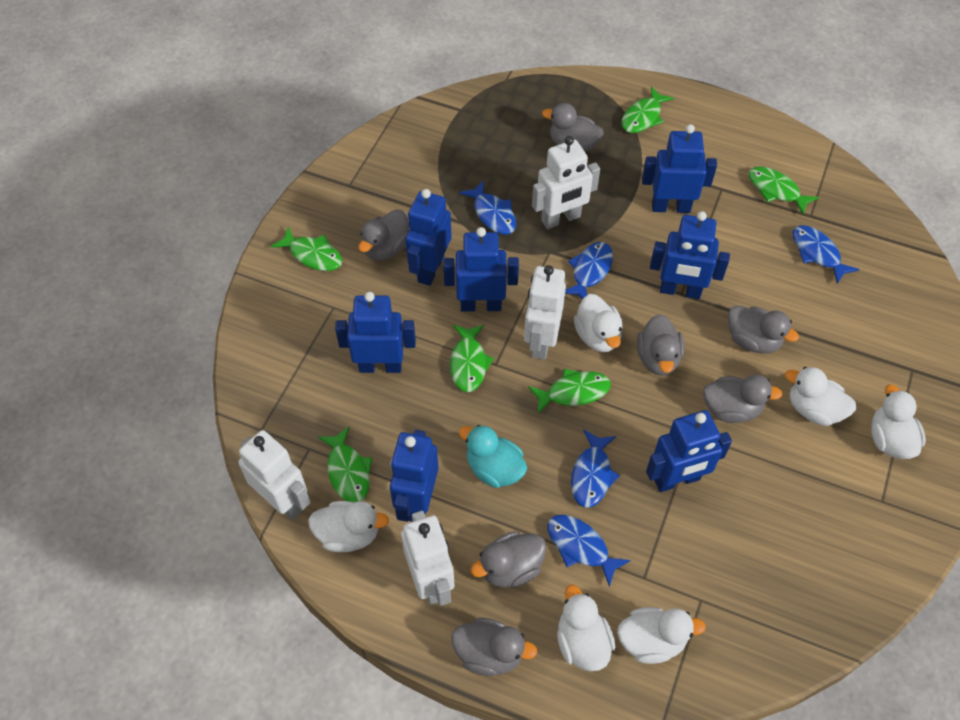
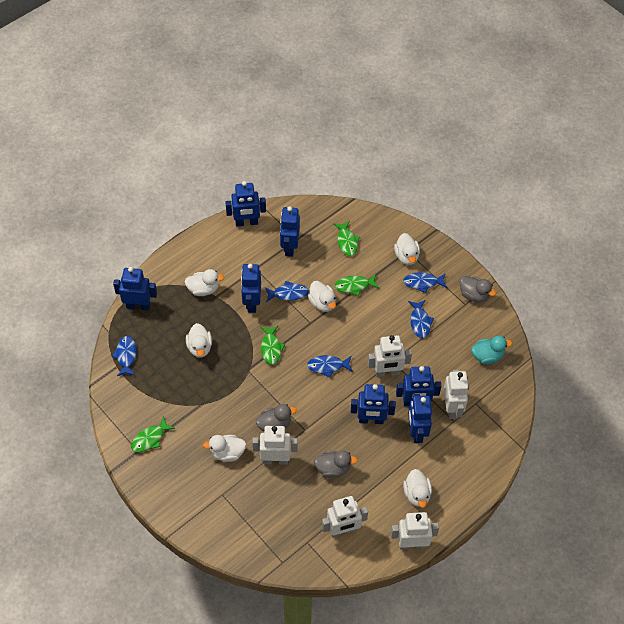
green fish: 6 -> 4
grey duck: 7 -> 3
white robot: 4 -> 5

